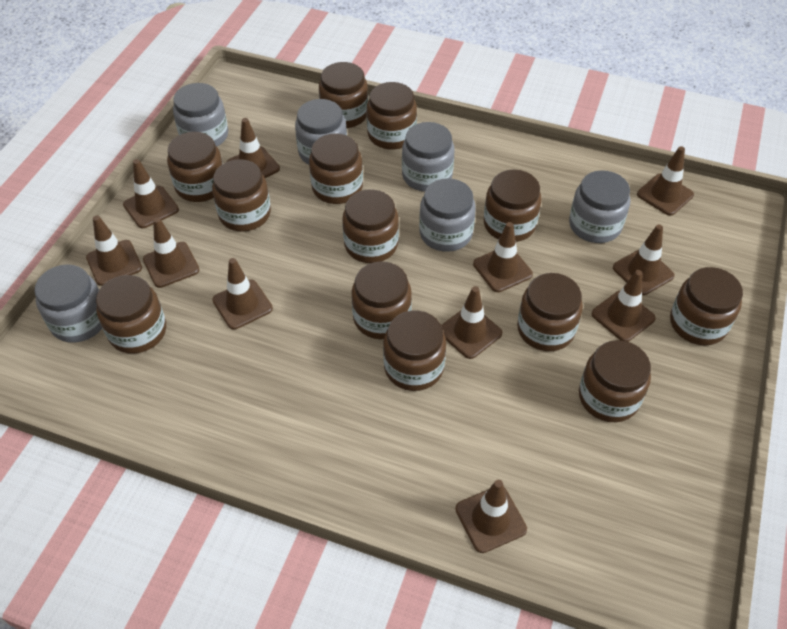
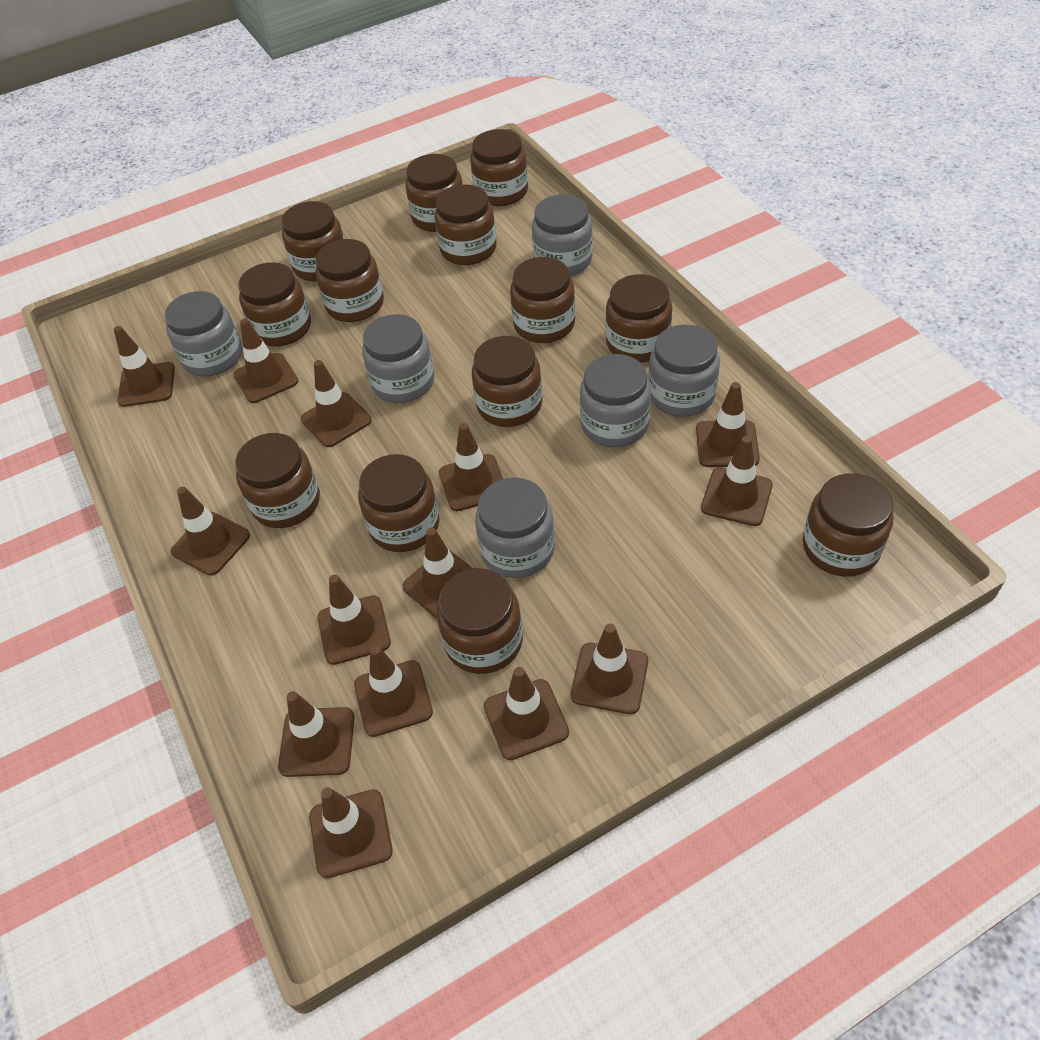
brown traffic cone: 11 -> 14

